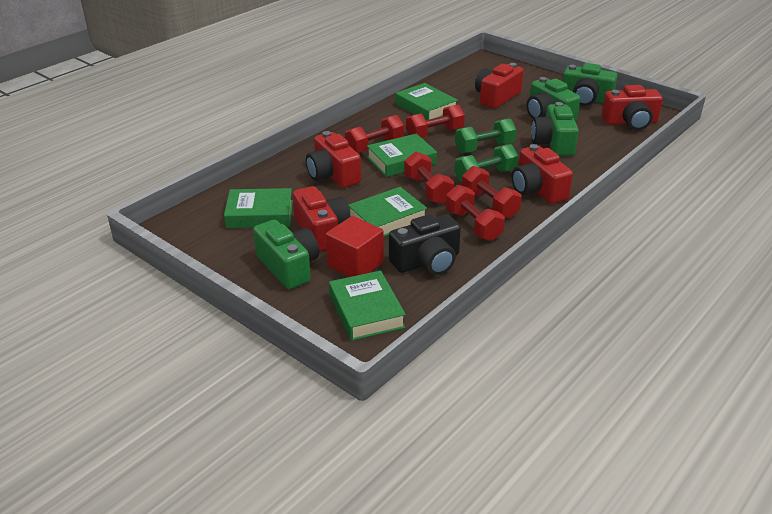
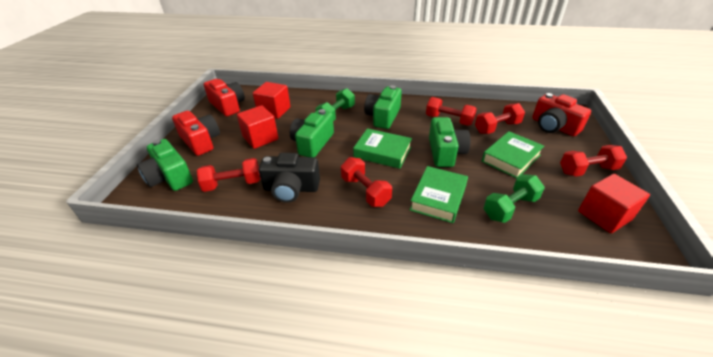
green book: 5 -> 3
red camera: 5 -> 3
red cube: 1 -> 3

